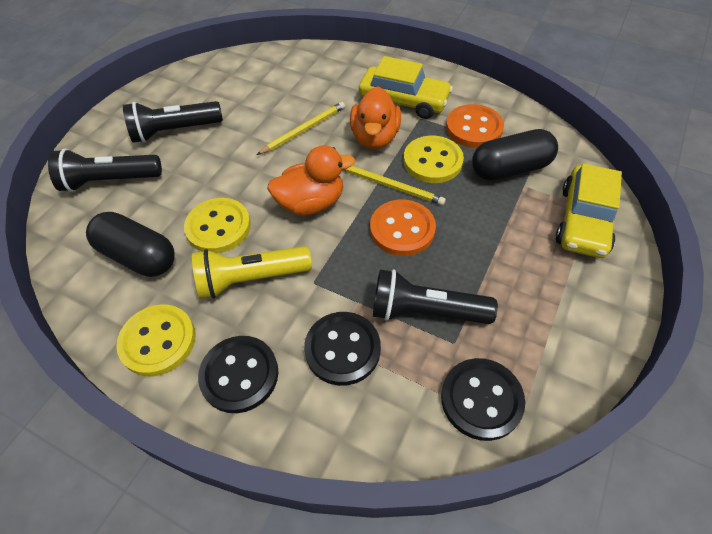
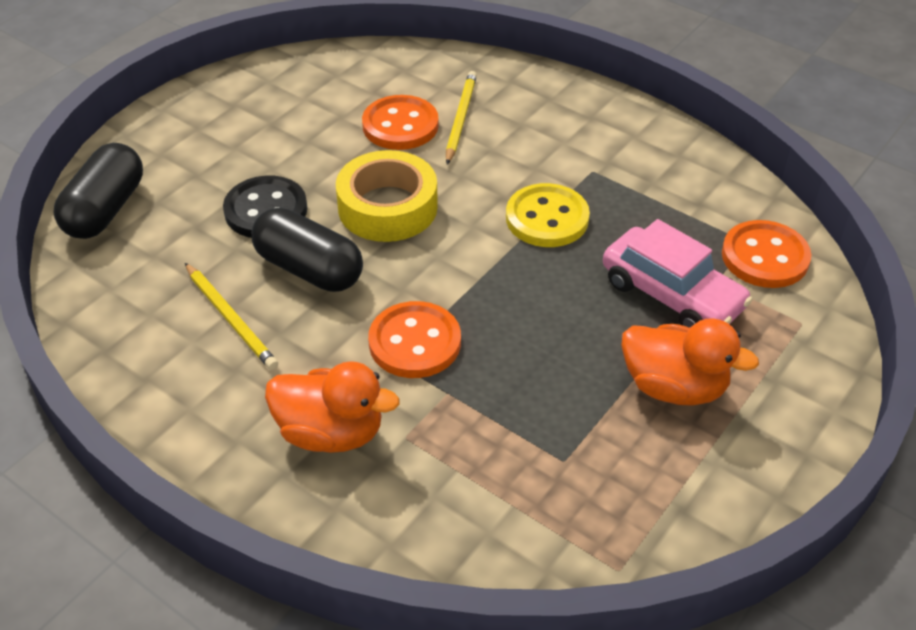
black button: 3 -> 1
black flashlight: 3 -> 0
orange button: 2 -> 3
pink car: 0 -> 1
yellow button: 3 -> 1
yellow car: 2 -> 0
yellow flashlight: 1 -> 0
yellow tape: 0 -> 1

